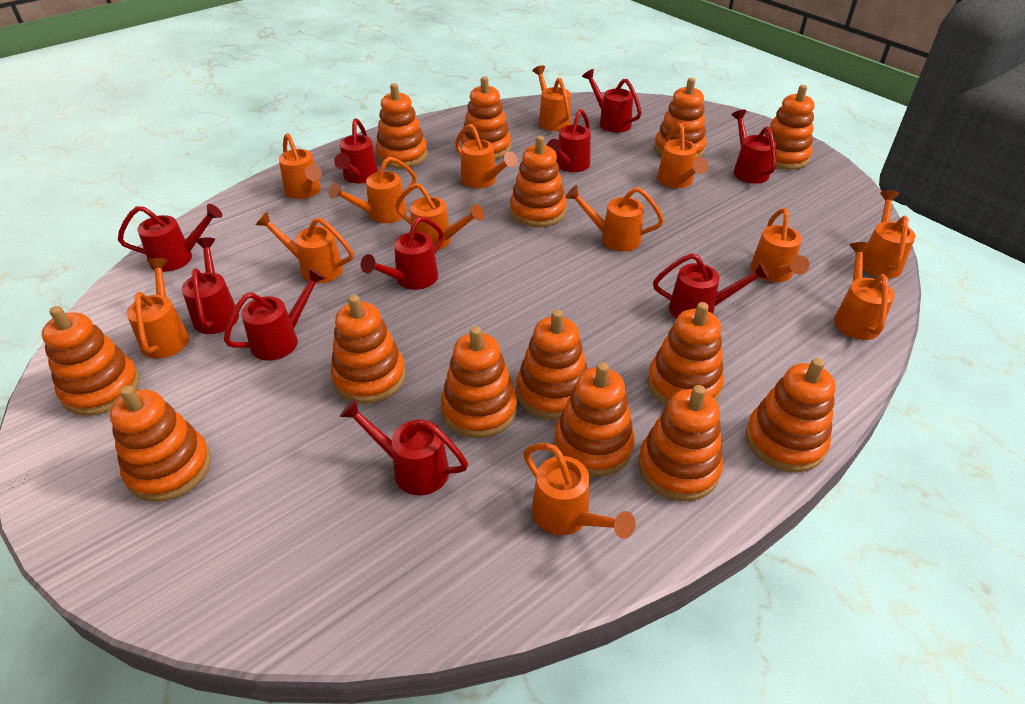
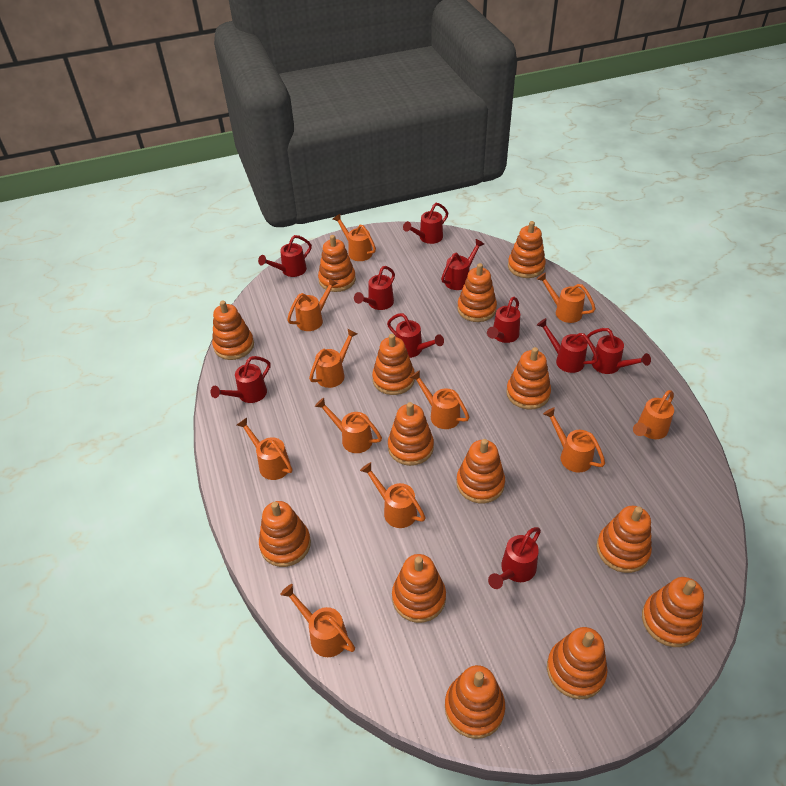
orange watering can: 13 -> 11

